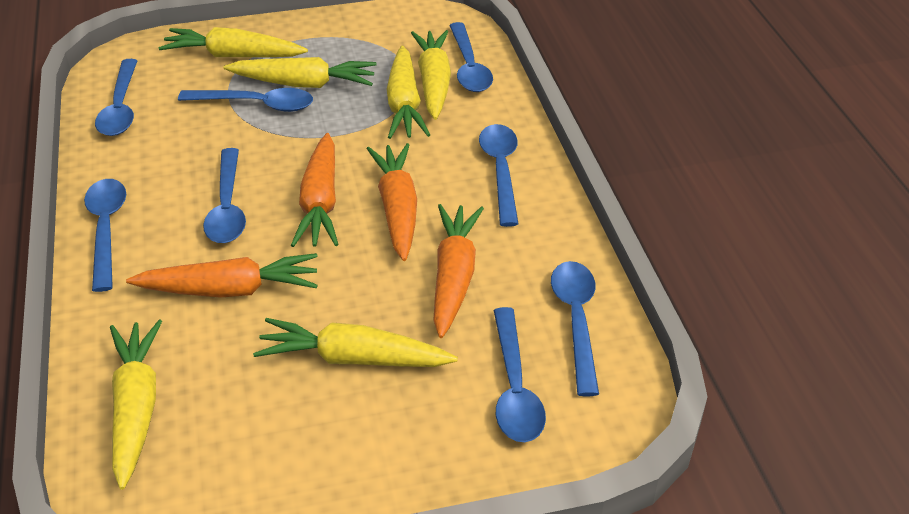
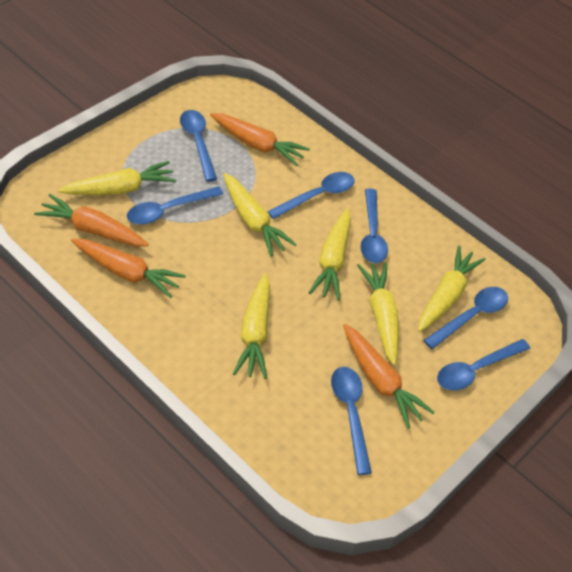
blue spoon: 8 -> 7

